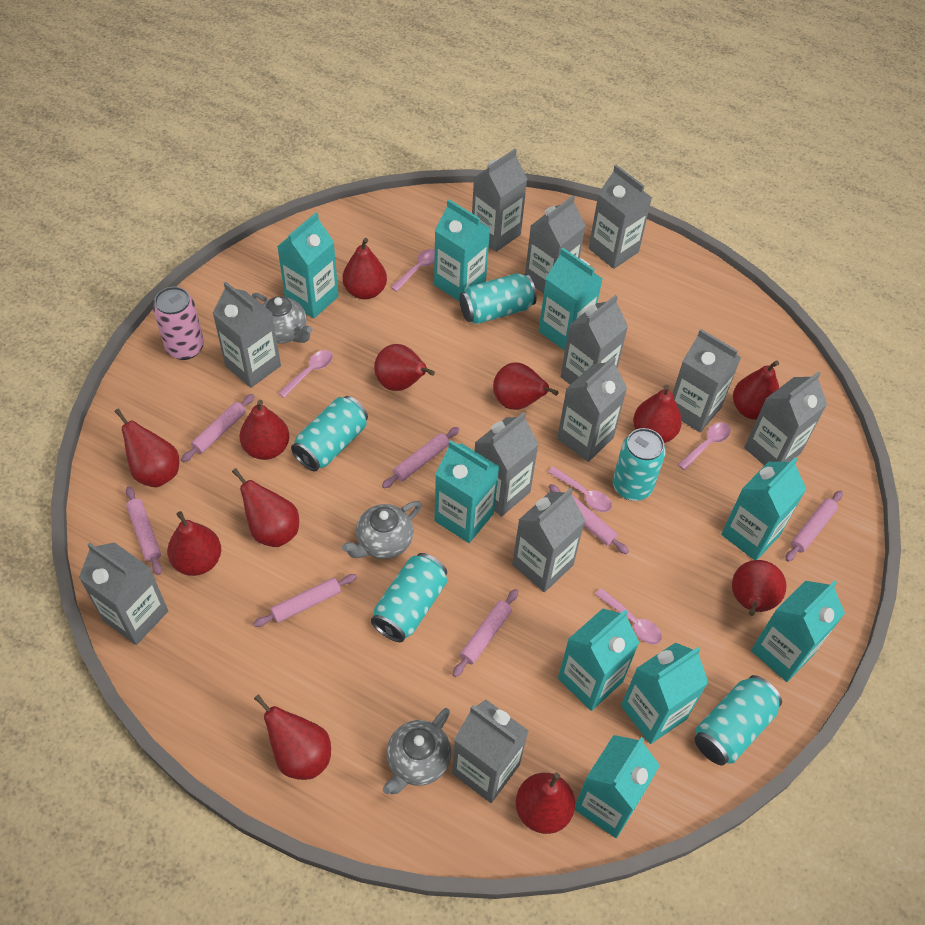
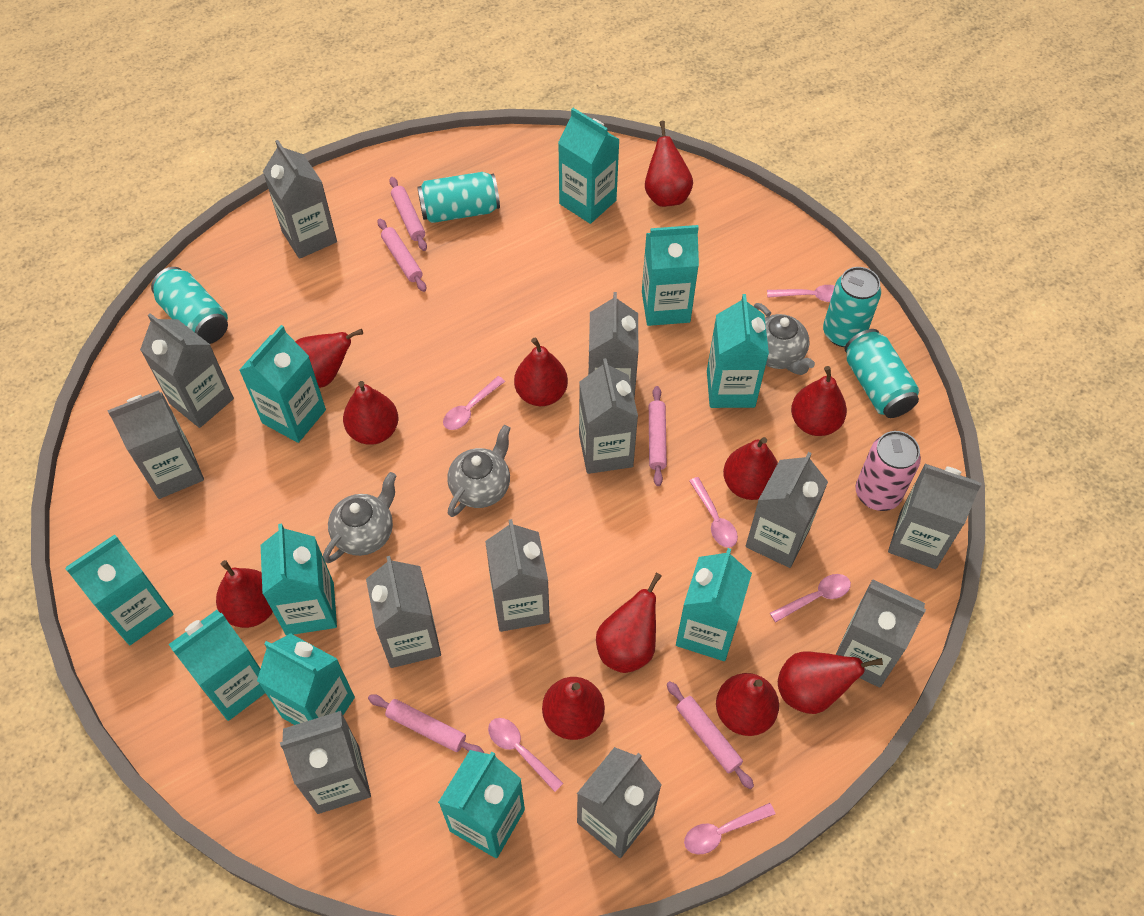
pink rolling pin: 7 -> 5
pink spoon: 5 -> 6
red pear: 12 -> 11
turquoise can: 5 -> 4
turquoise carton: 9 -> 10

